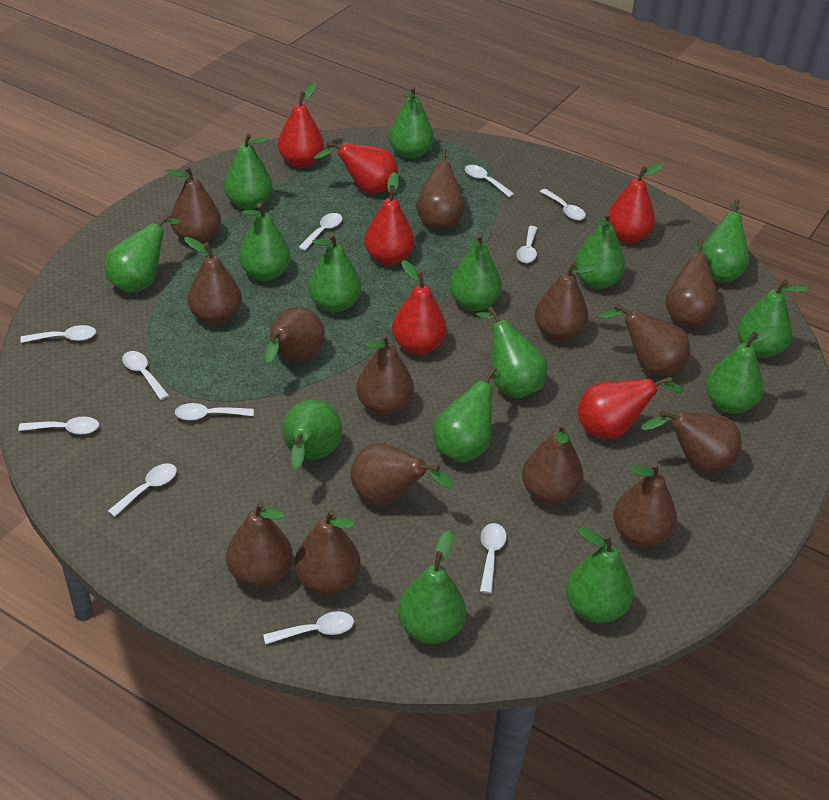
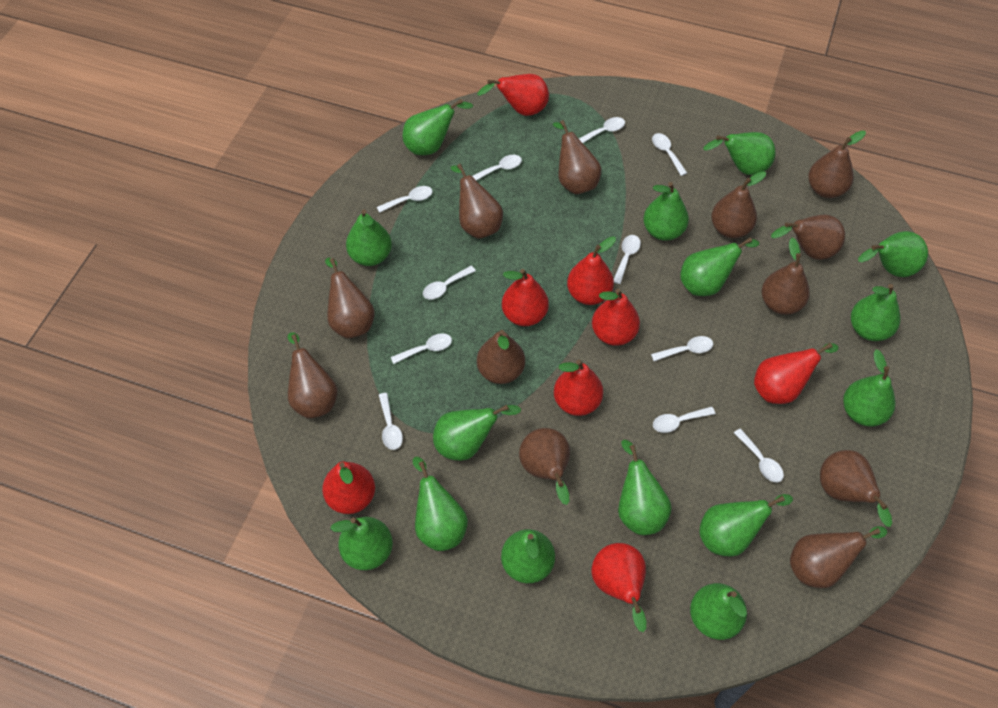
brown pear: 14 -> 12
red pear: 6 -> 8

